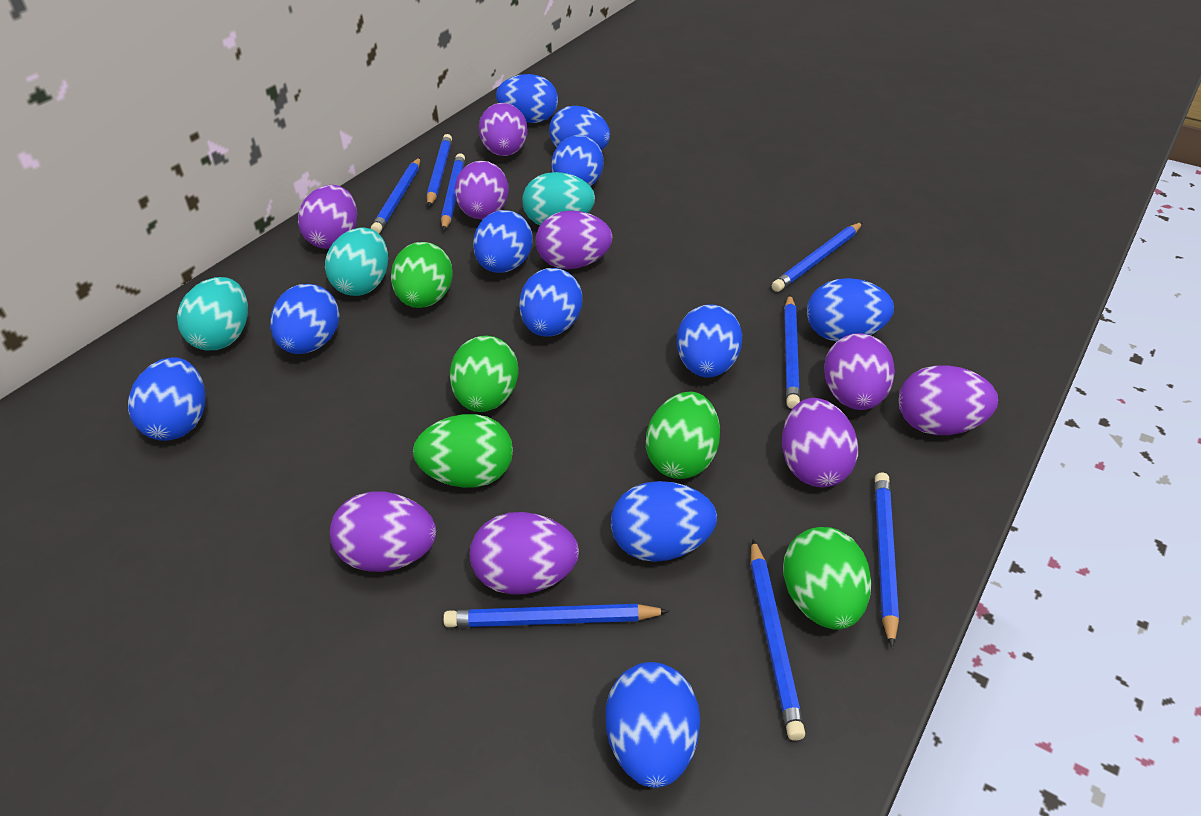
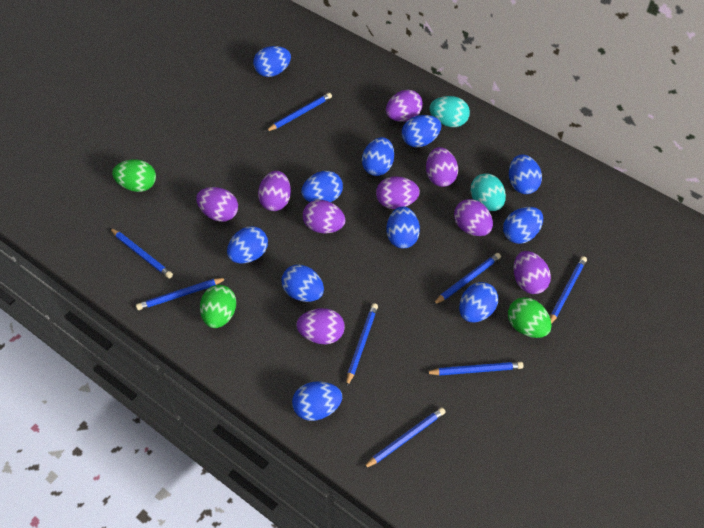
green egg: 5 -> 3
turquoise egg: 3 -> 2

